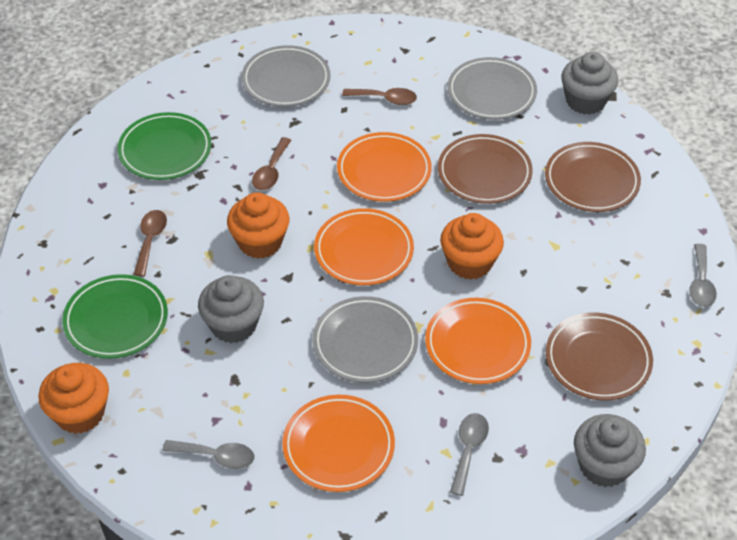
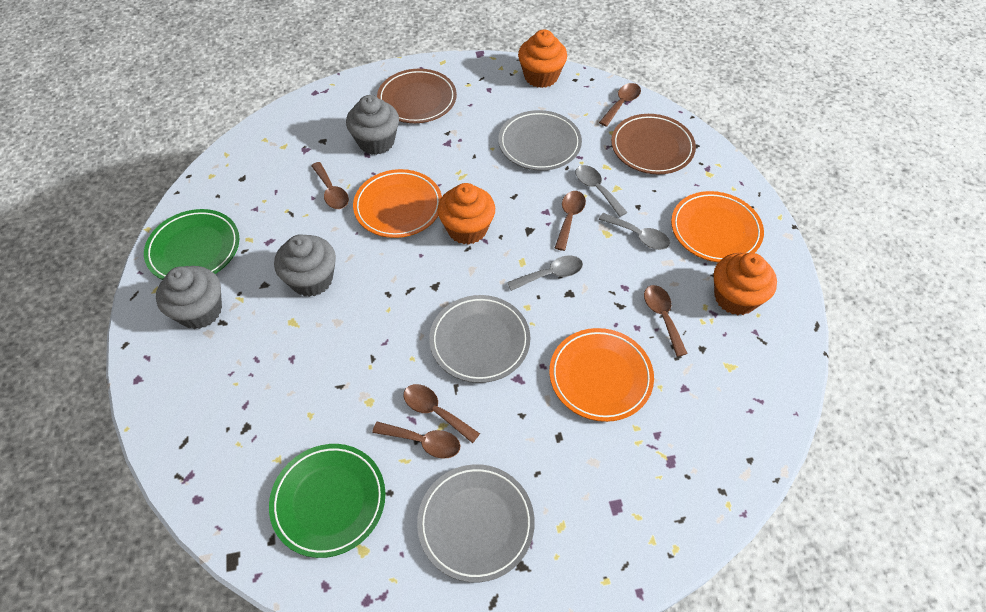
brown plate: 3 -> 2
brown spoon: 3 -> 6
orange plate: 4 -> 3

